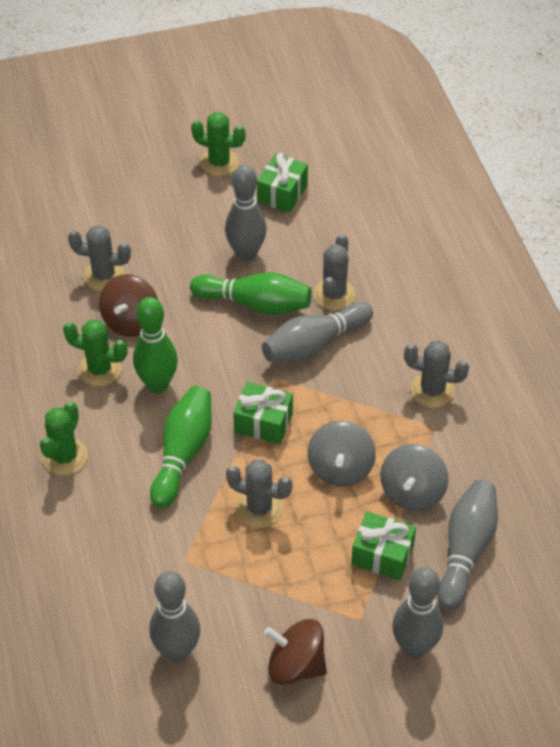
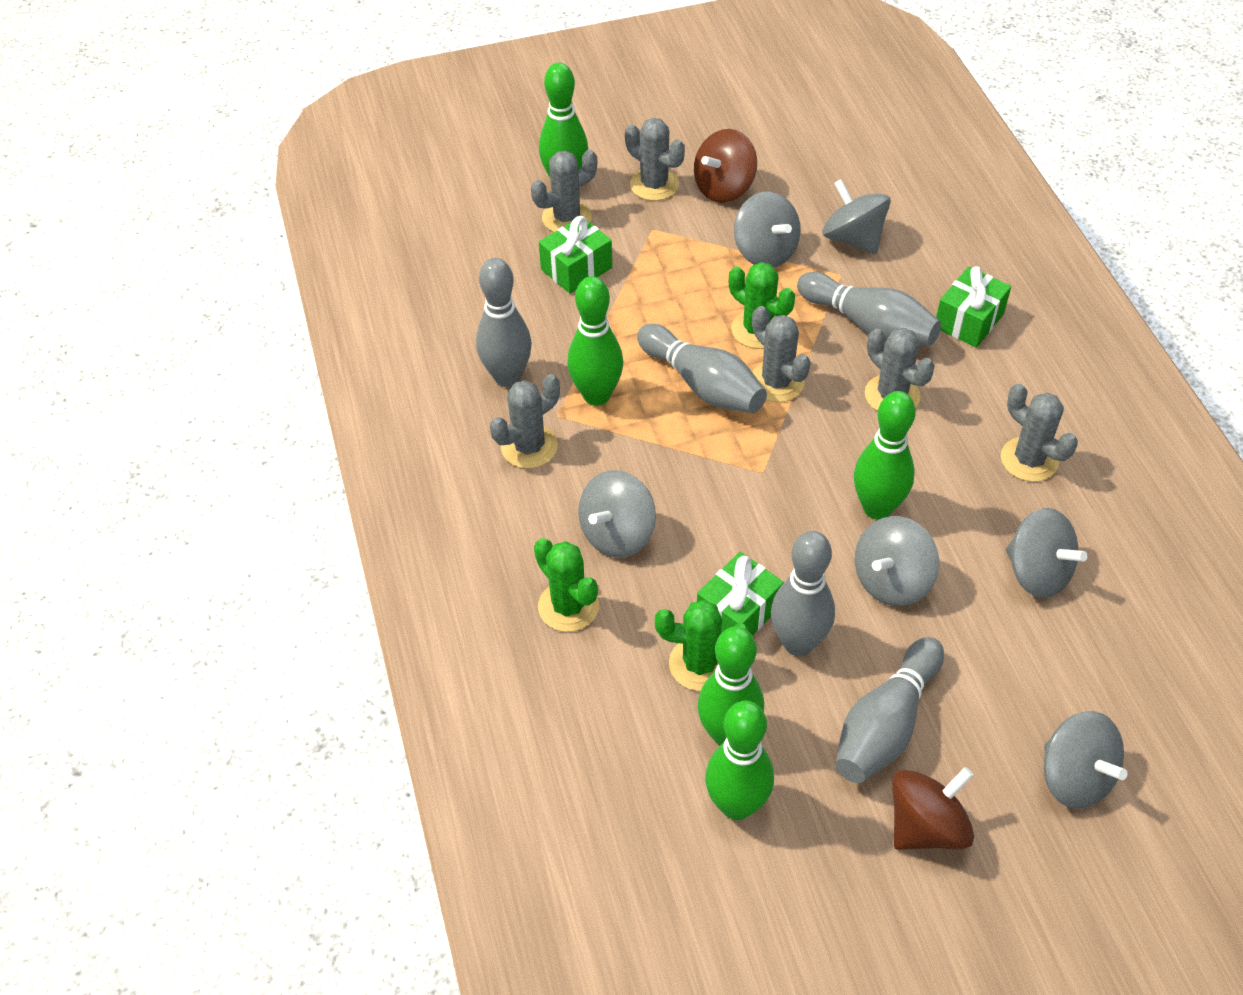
green bowling pin: 3 -> 5
grey cactus: 4 -> 6
grey spinning top: 2 -> 6

